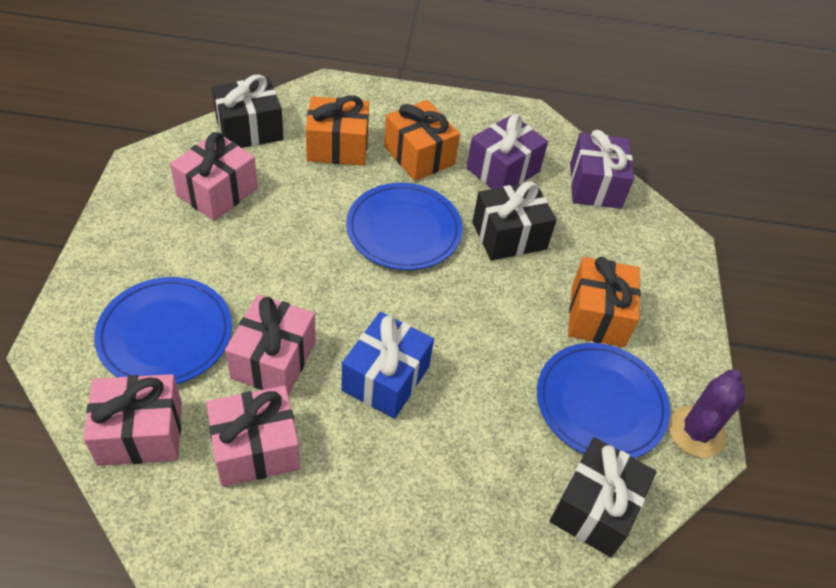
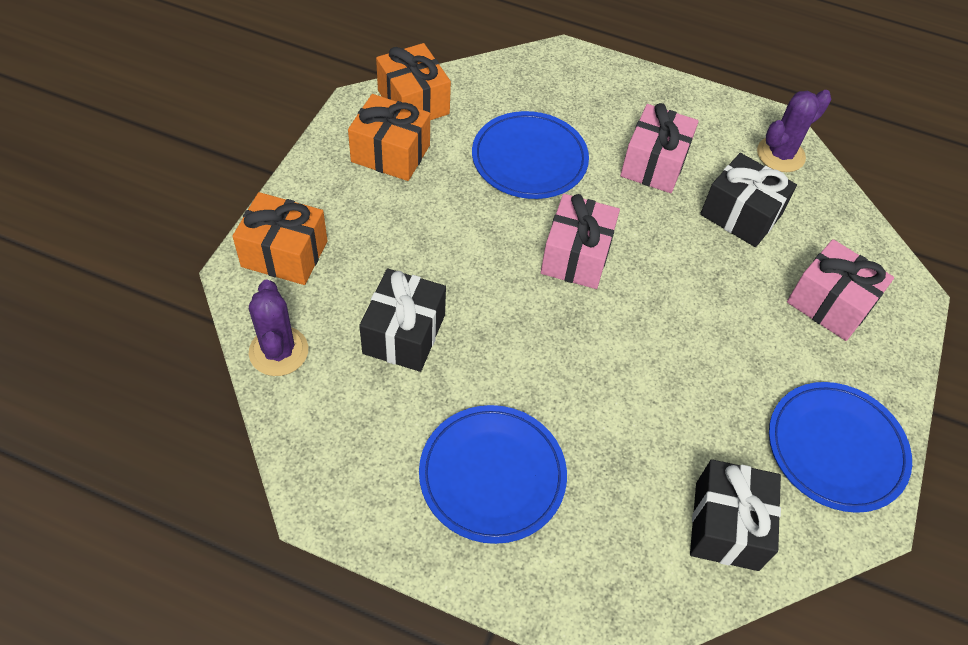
blue gift: 1 -> 0
pink gift: 4 -> 3
purple cactus: 1 -> 2
purple gift: 2 -> 0

